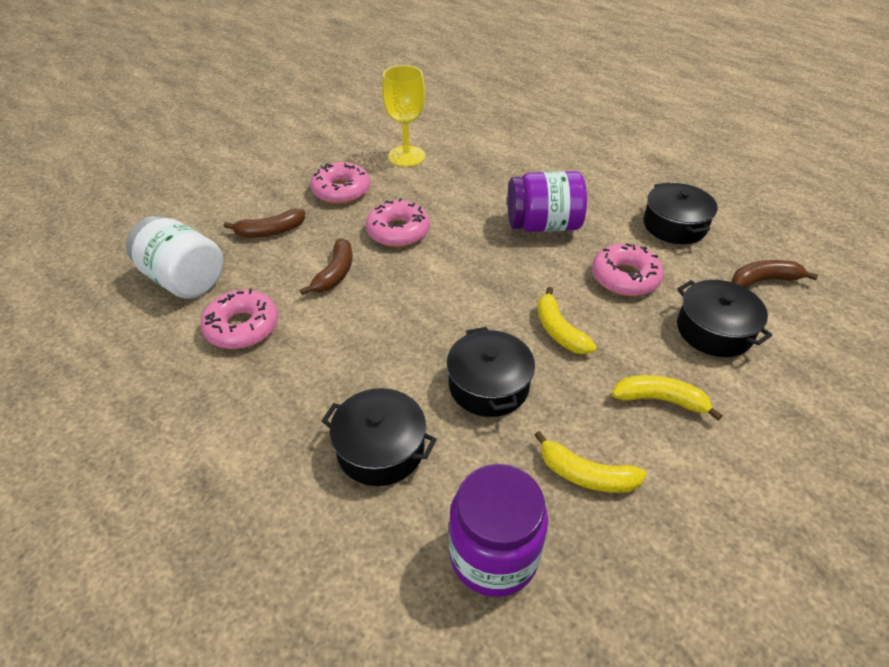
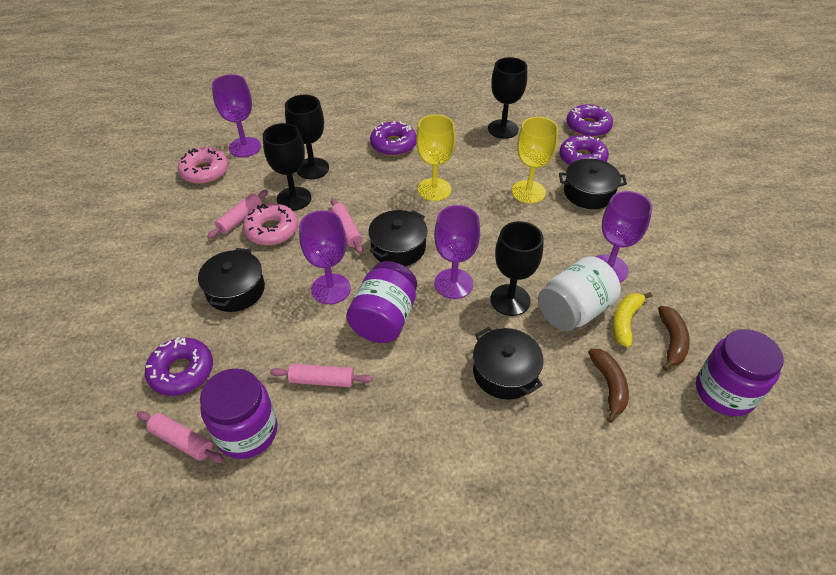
black goblet: 0 -> 4
brown banana: 3 -> 2
pink donut: 4 -> 2
pink rolling pin: 0 -> 4
purple donut: 0 -> 4
purple goblet: 0 -> 4
purple jar: 2 -> 3
yellow banana: 3 -> 1
yellow goblet: 1 -> 2

